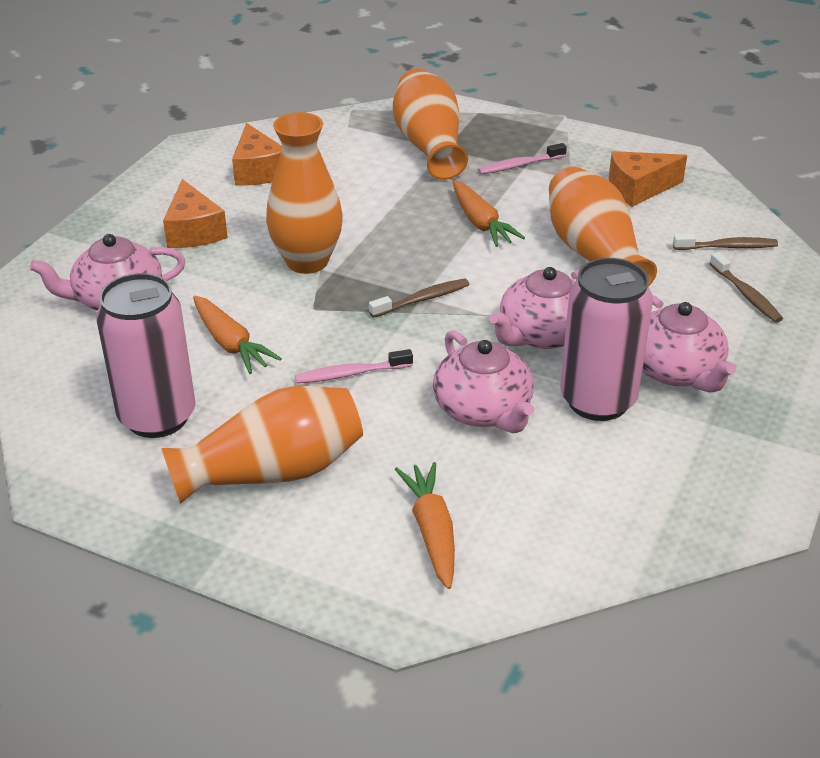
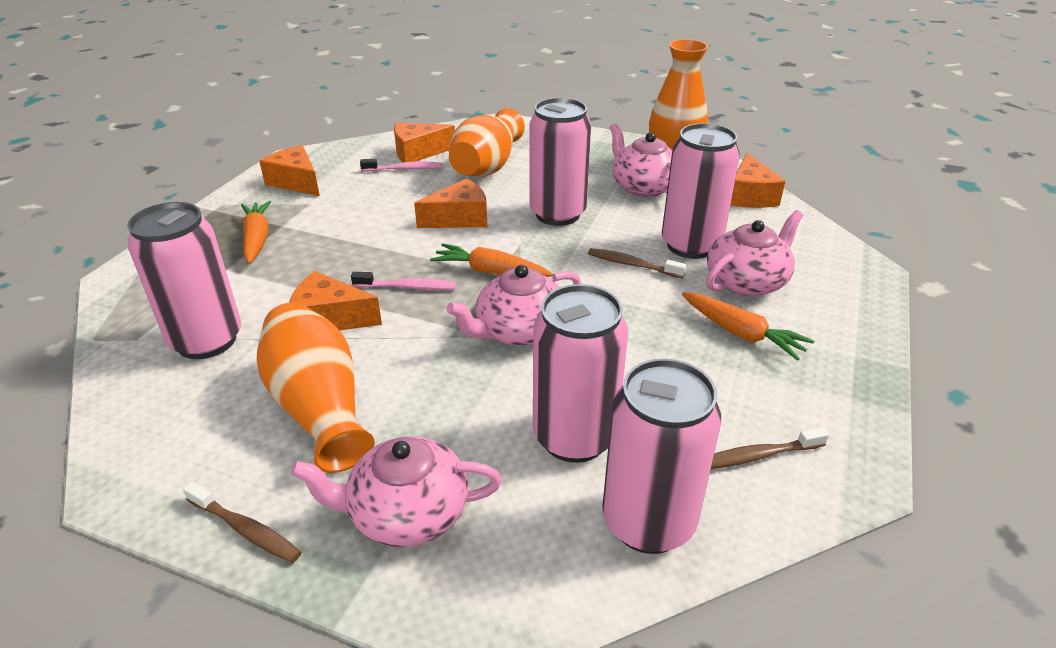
orange cheese: 3 -> 5
orange vase: 4 -> 3
pink can: 2 -> 5

